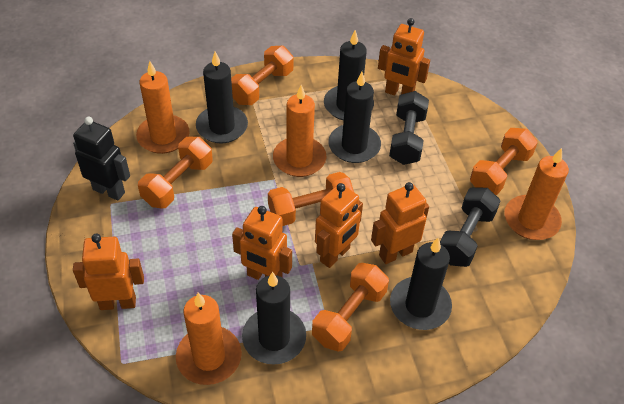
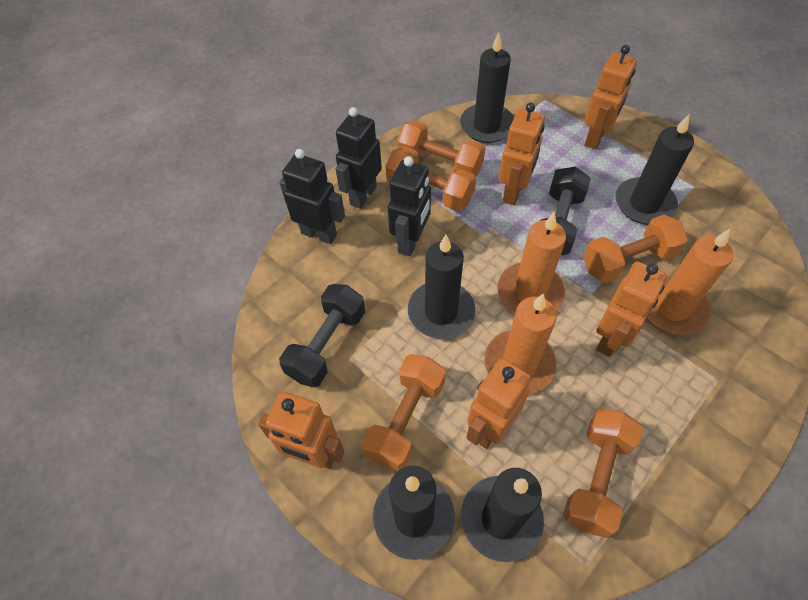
black robot: 1 -> 3
orange candle: 4 -> 3

